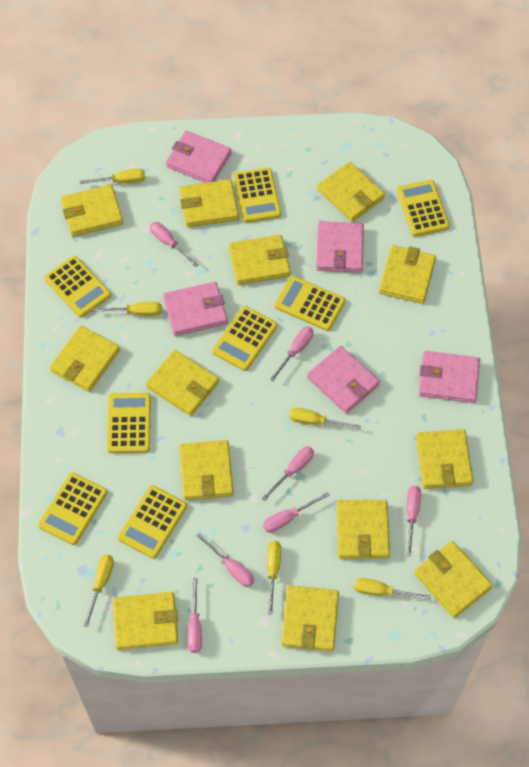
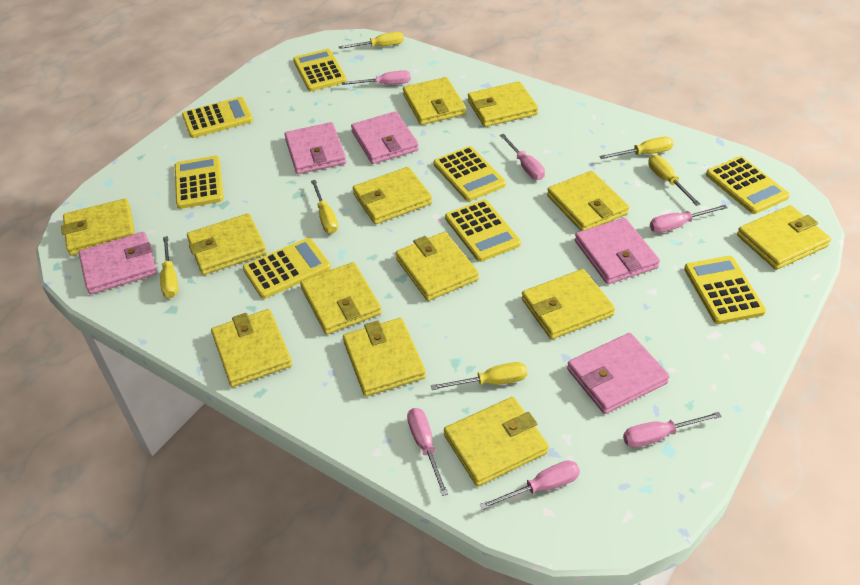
pink screwdriver: 7 -> 6

